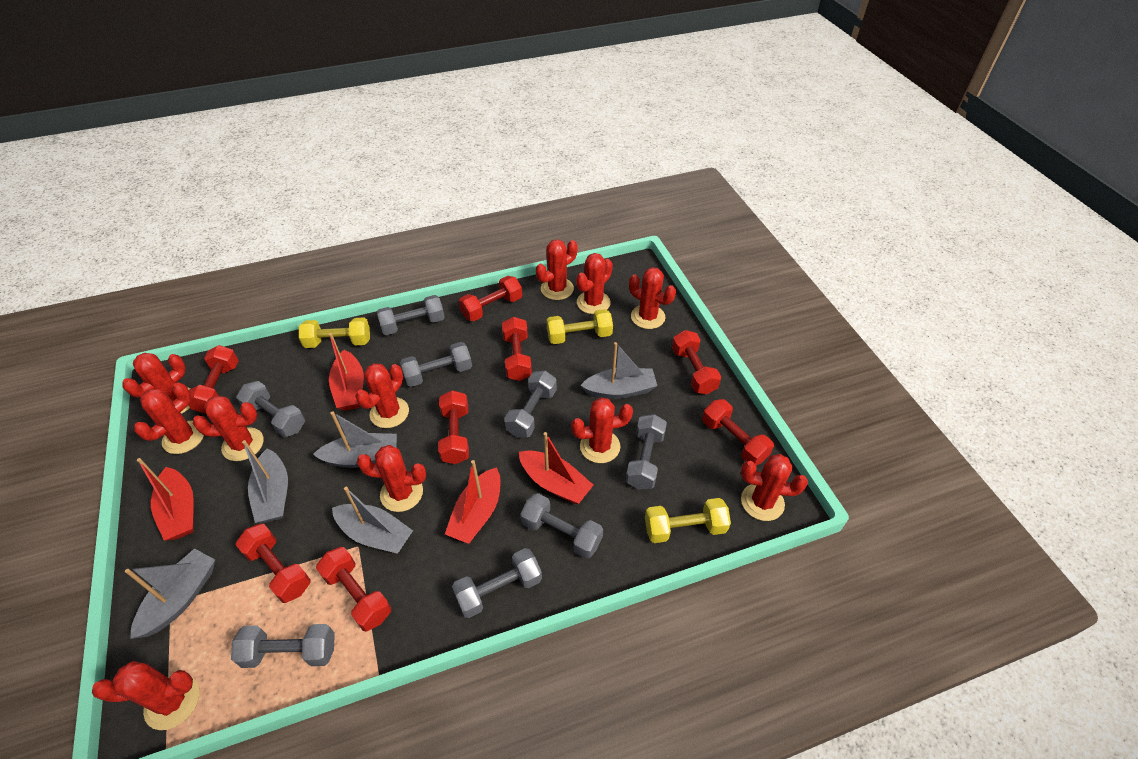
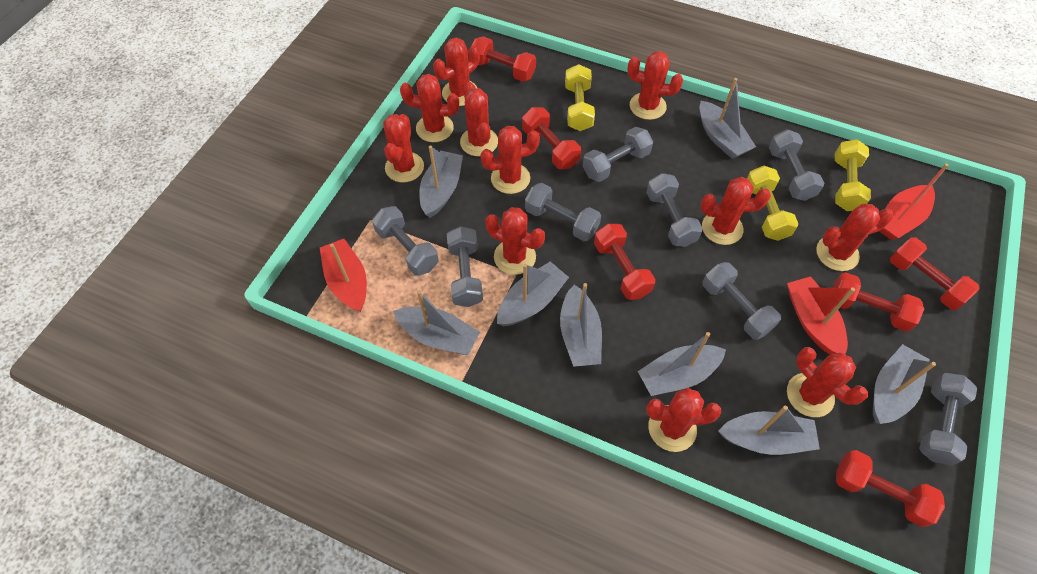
grey boat: 5 -> 8
red boat: 4 -> 3
red dumbbell: 8 -> 6

